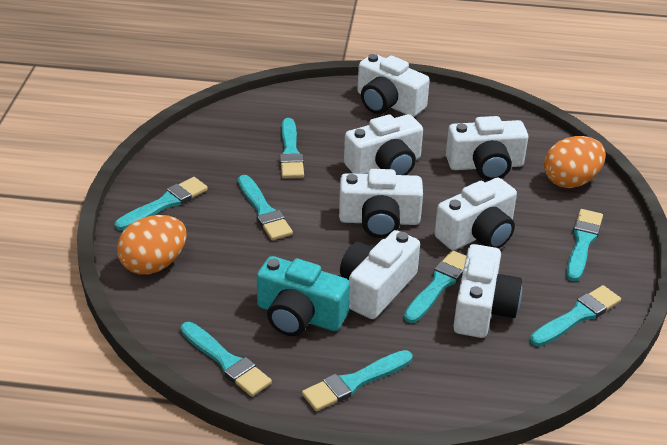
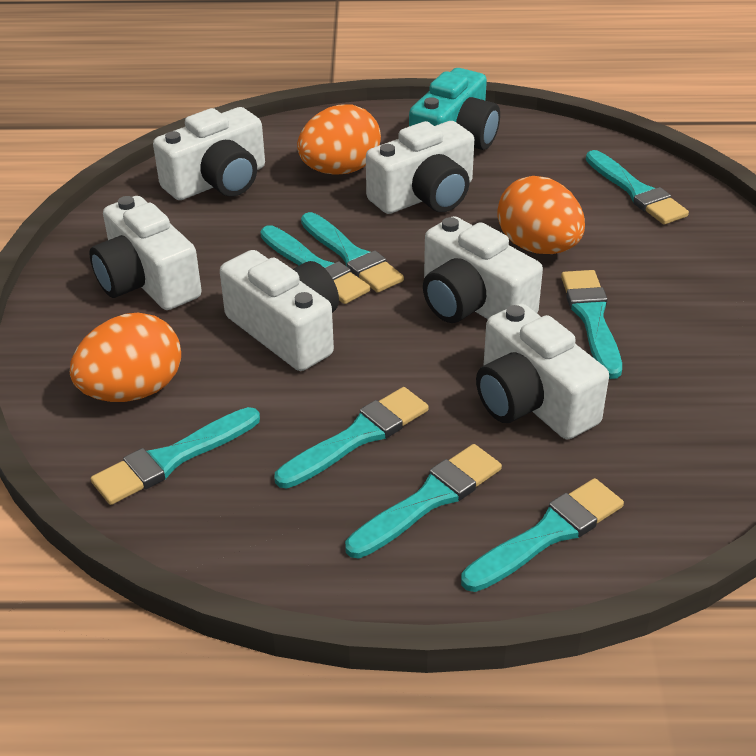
orange egg: 2 -> 3
white camera: 7 -> 6

